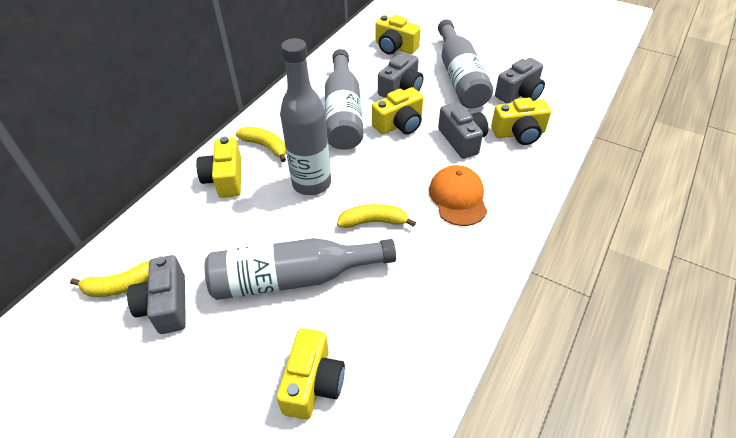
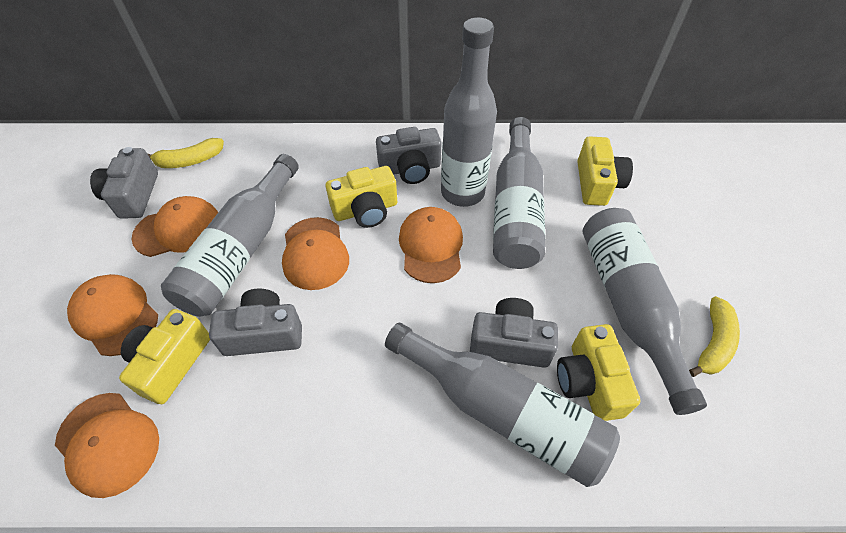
grey bottle: 4 -> 5
orange cap: 1 -> 5
yellow banana: 3 -> 2
yellow camera: 5 -> 4

